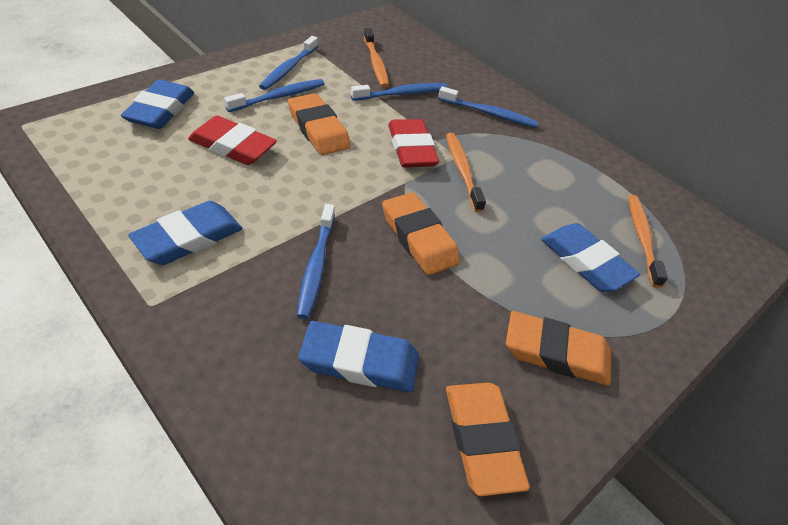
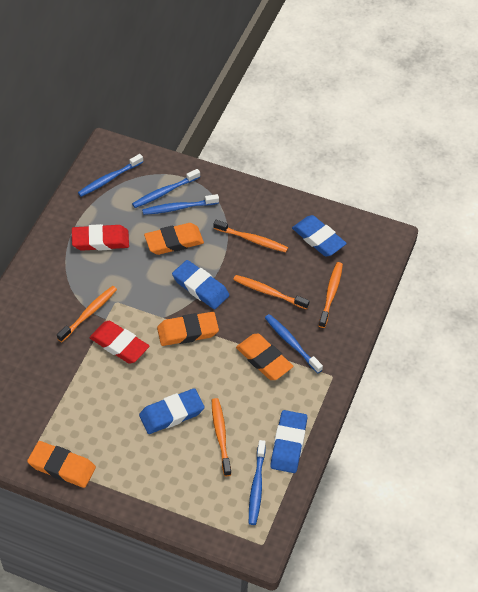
orange toothbrush: 3 -> 5

